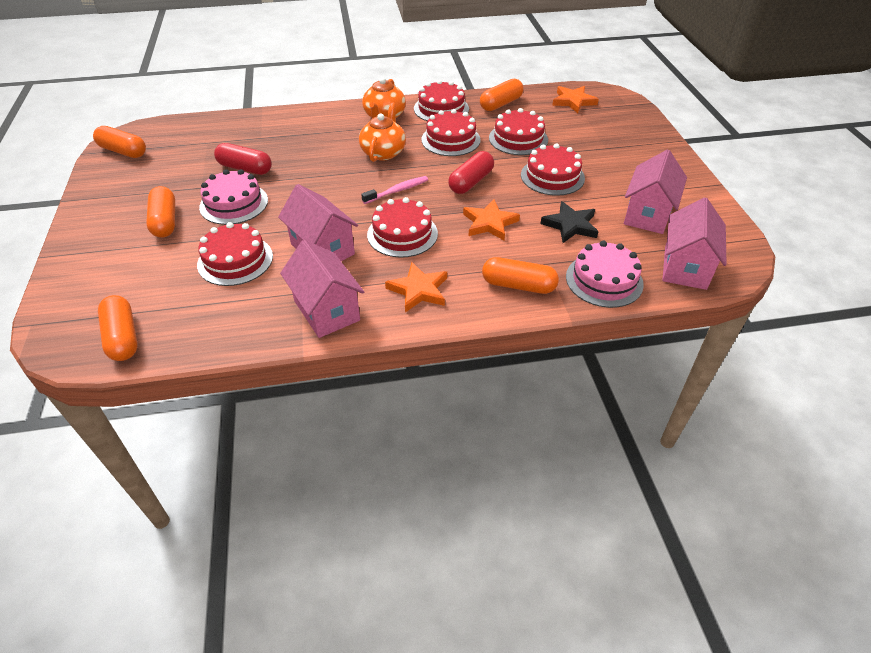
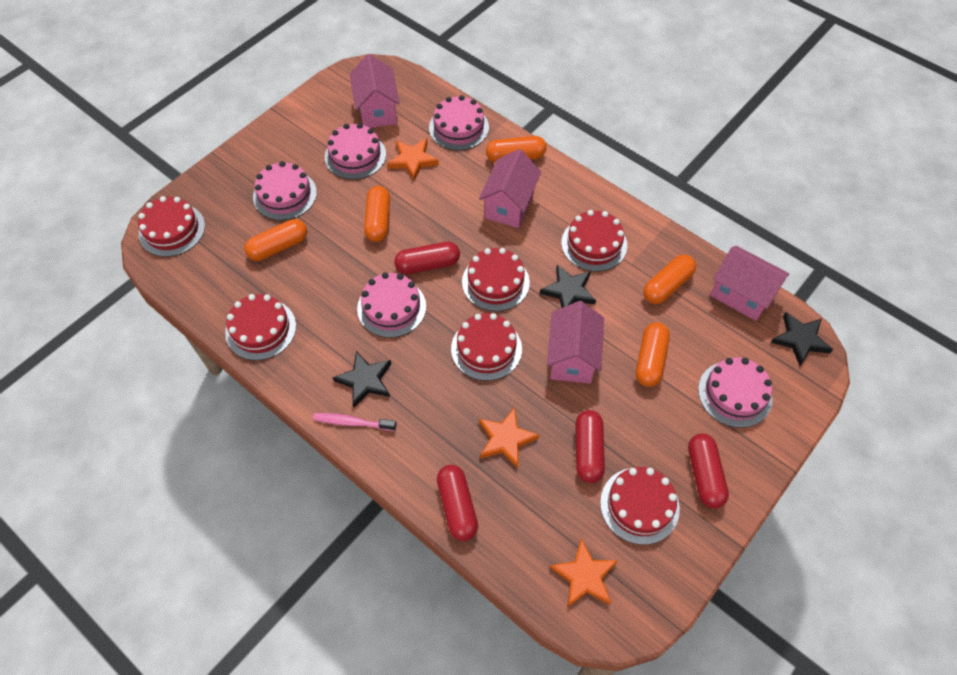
black star: 1 -> 3
orange teapot: 2 -> 0
pink cake: 2 -> 5
red capsule: 2 -> 4

